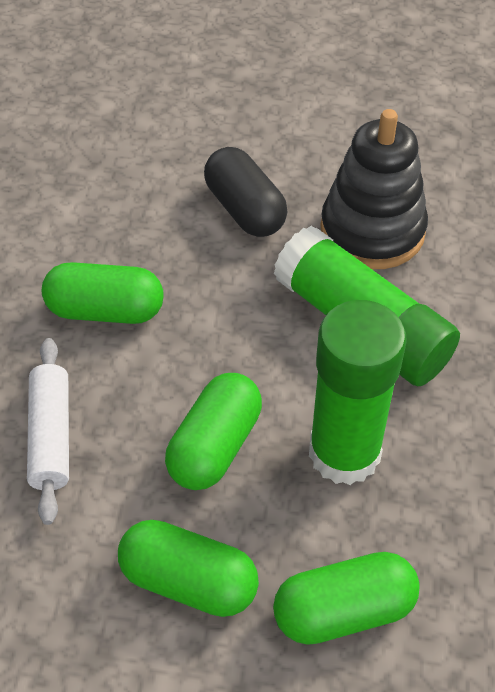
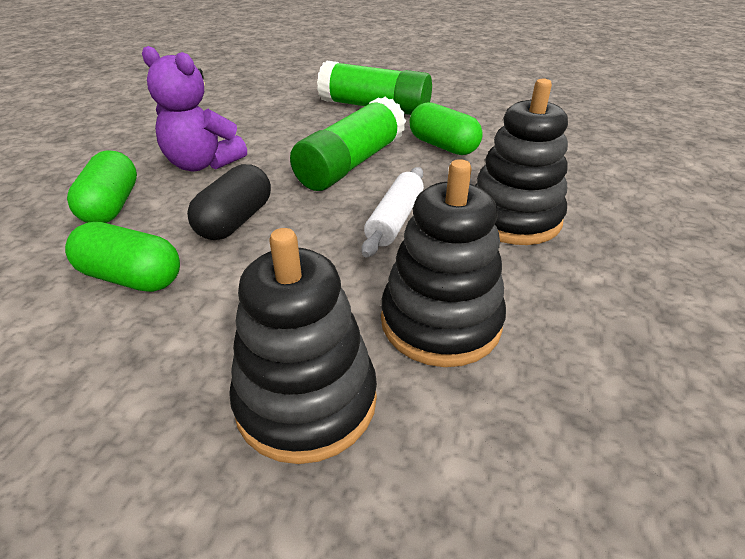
black stacking toy: 1 -> 3
green capsule: 4 -> 3
purple teddy bear: 0 -> 1

